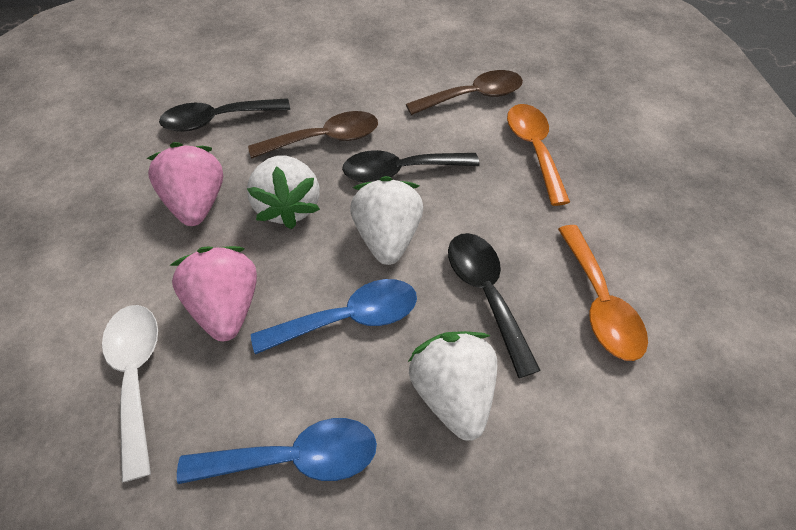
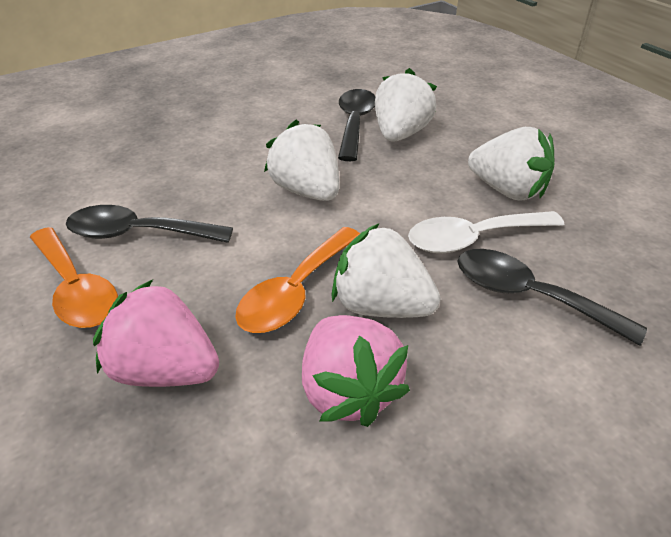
blue spoon: 2 -> 0
brown spoon: 2 -> 0
white strawberry: 3 -> 4

